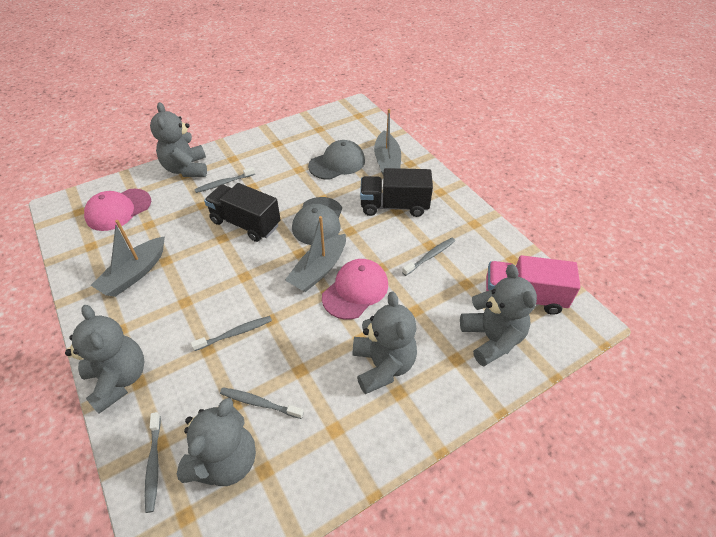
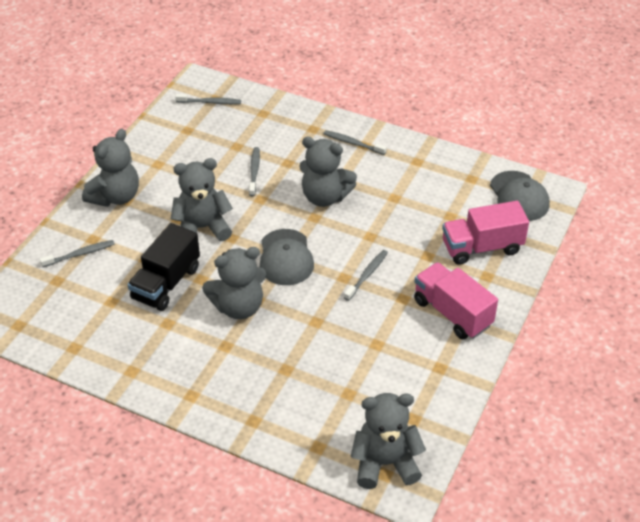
black truck: 2 -> 1
grey boat: 3 -> 0
pink cap: 2 -> 0
pink truck: 1 -> 2

